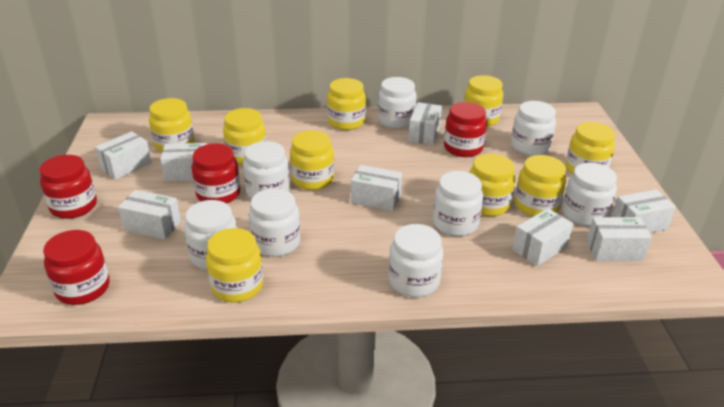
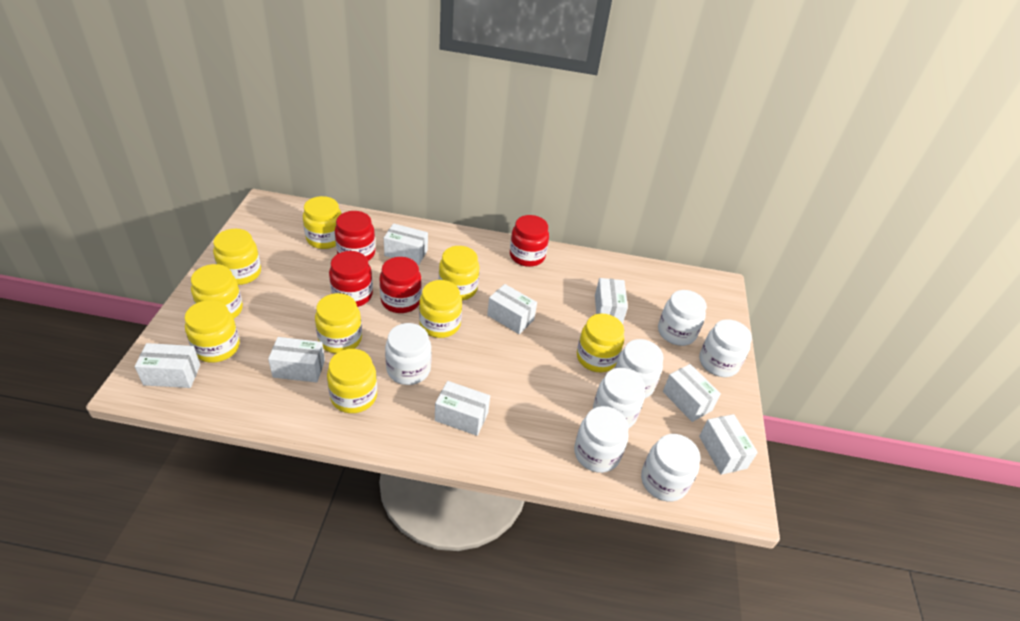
white jar: 8 -> 7

